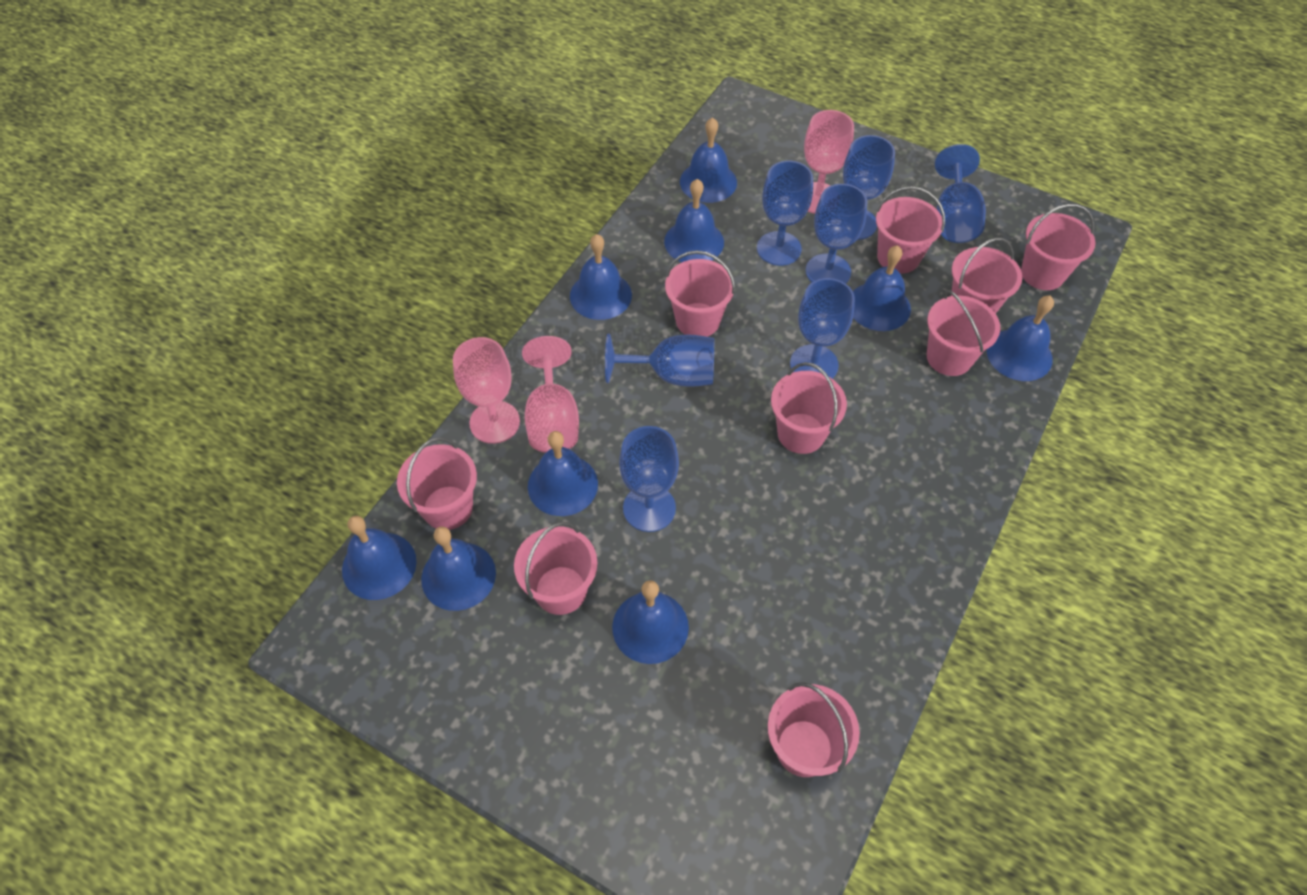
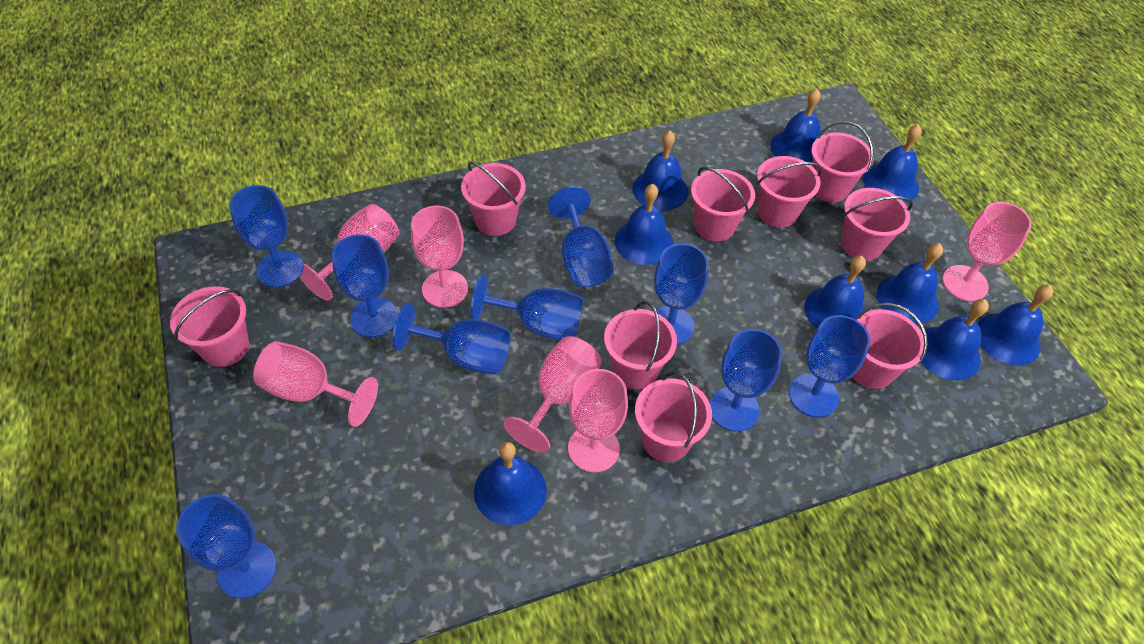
blue goblet: 7 -> 9
pink goblet: 3 -> 6

